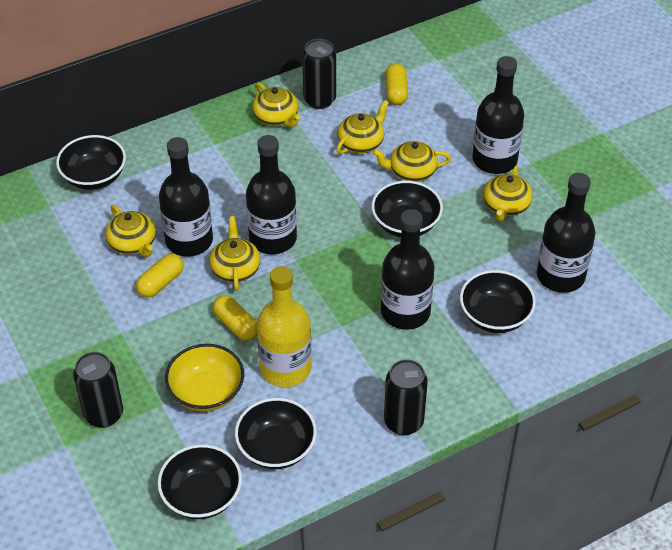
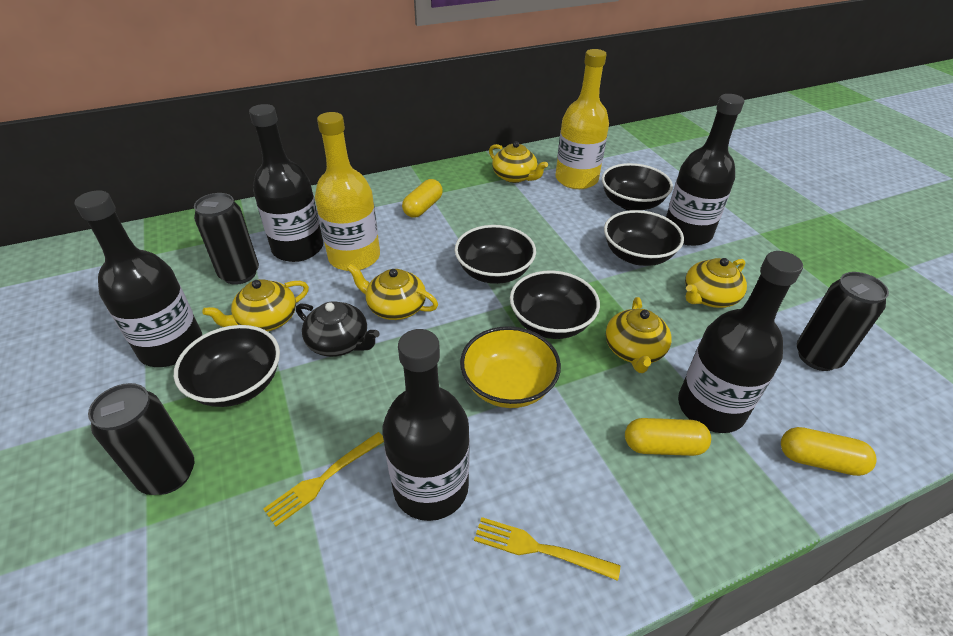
black teapot: 0 -> 1
yellow bottle: 1 -> 2
yellow fork: 0 -> 2
yellow teapot: 6 -> 5

